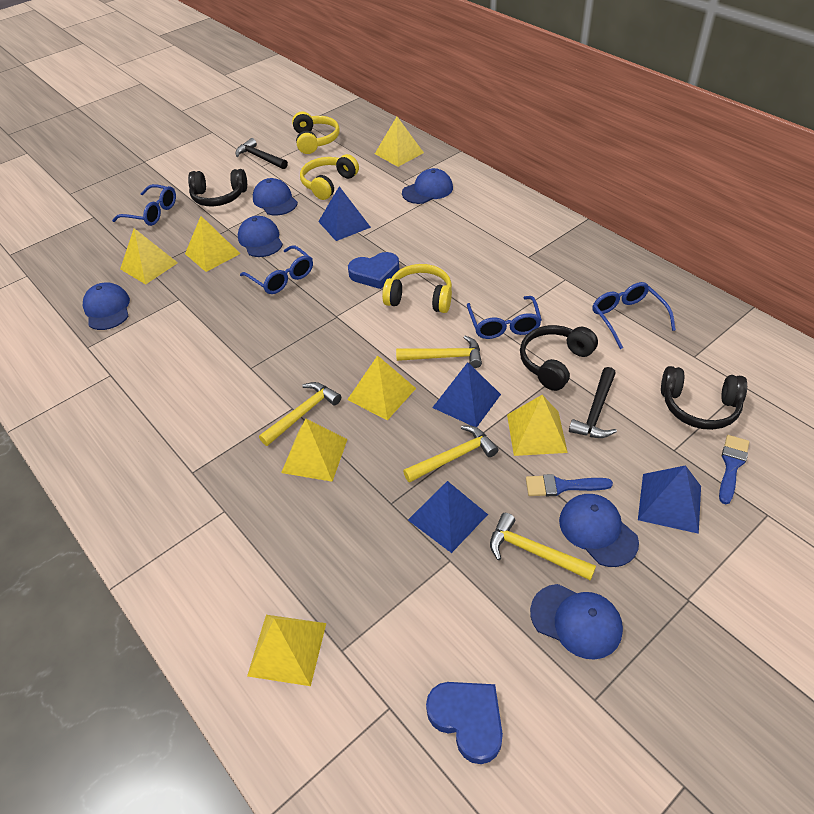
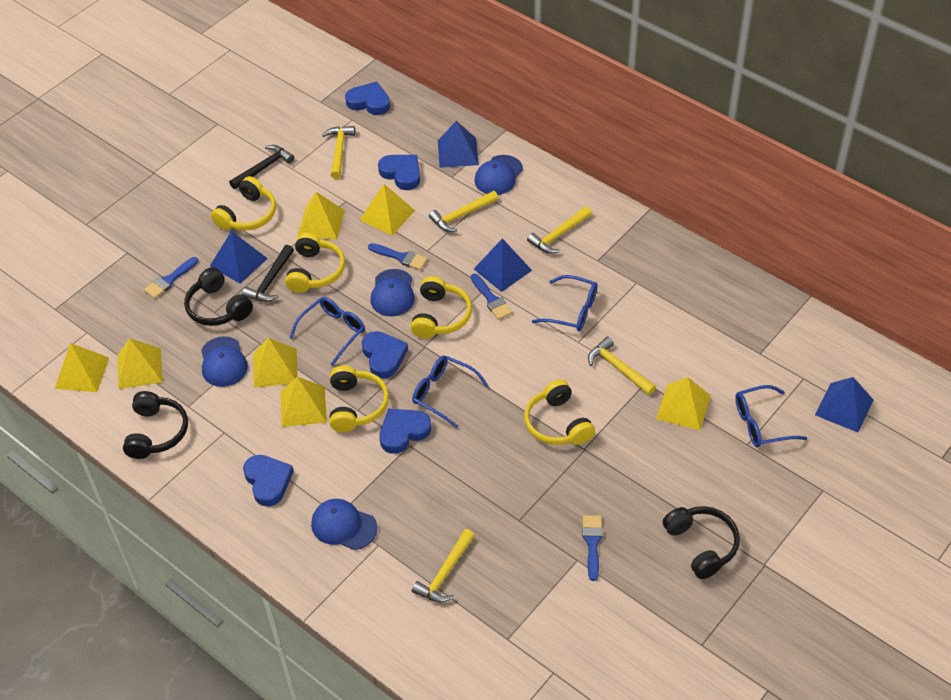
blue brush: 2 -> 4
blue cap: 6 -> 4
blue heart: 2 -> 5
yellow hammer: 4 -> 5
yellow headphones: 3 -> 5

